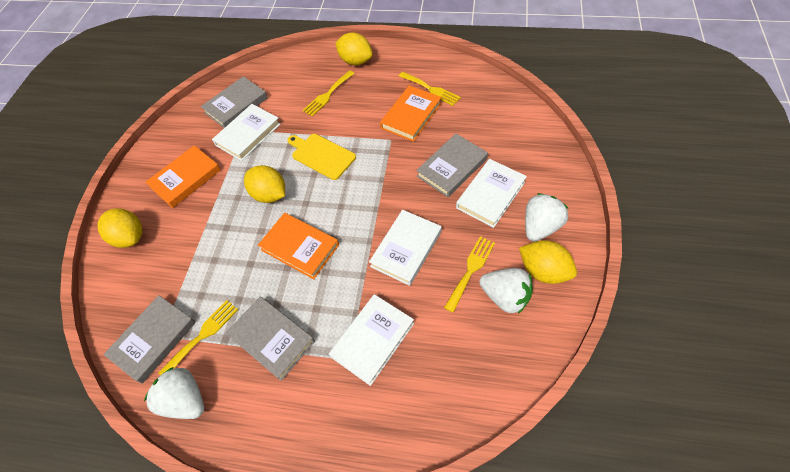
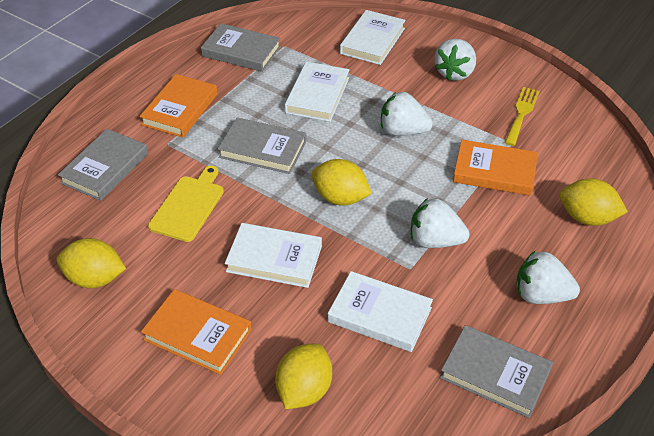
white strawberry: 3 -> 4
yellow fork: 4 -> 1

